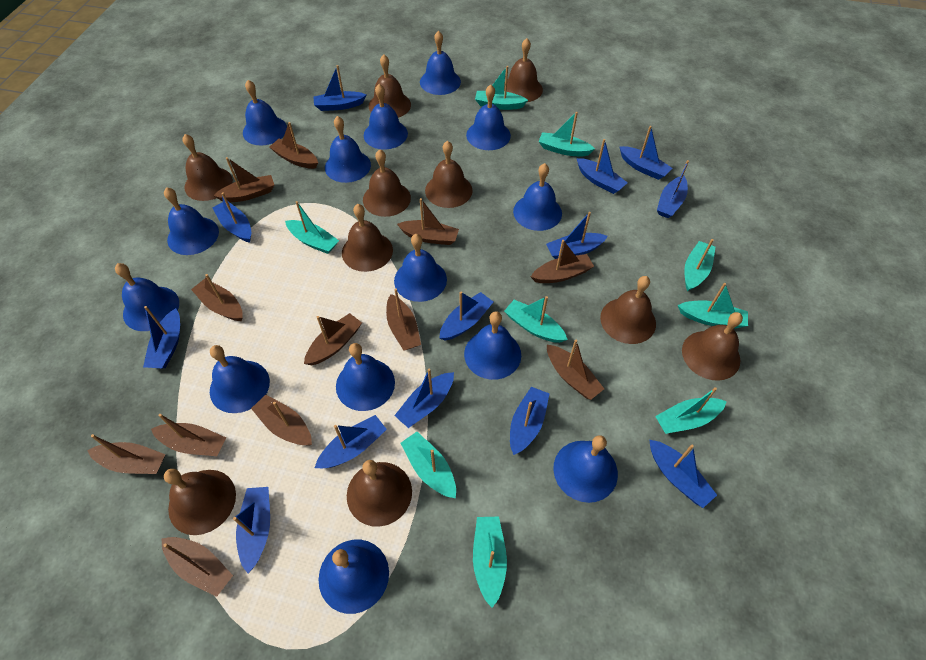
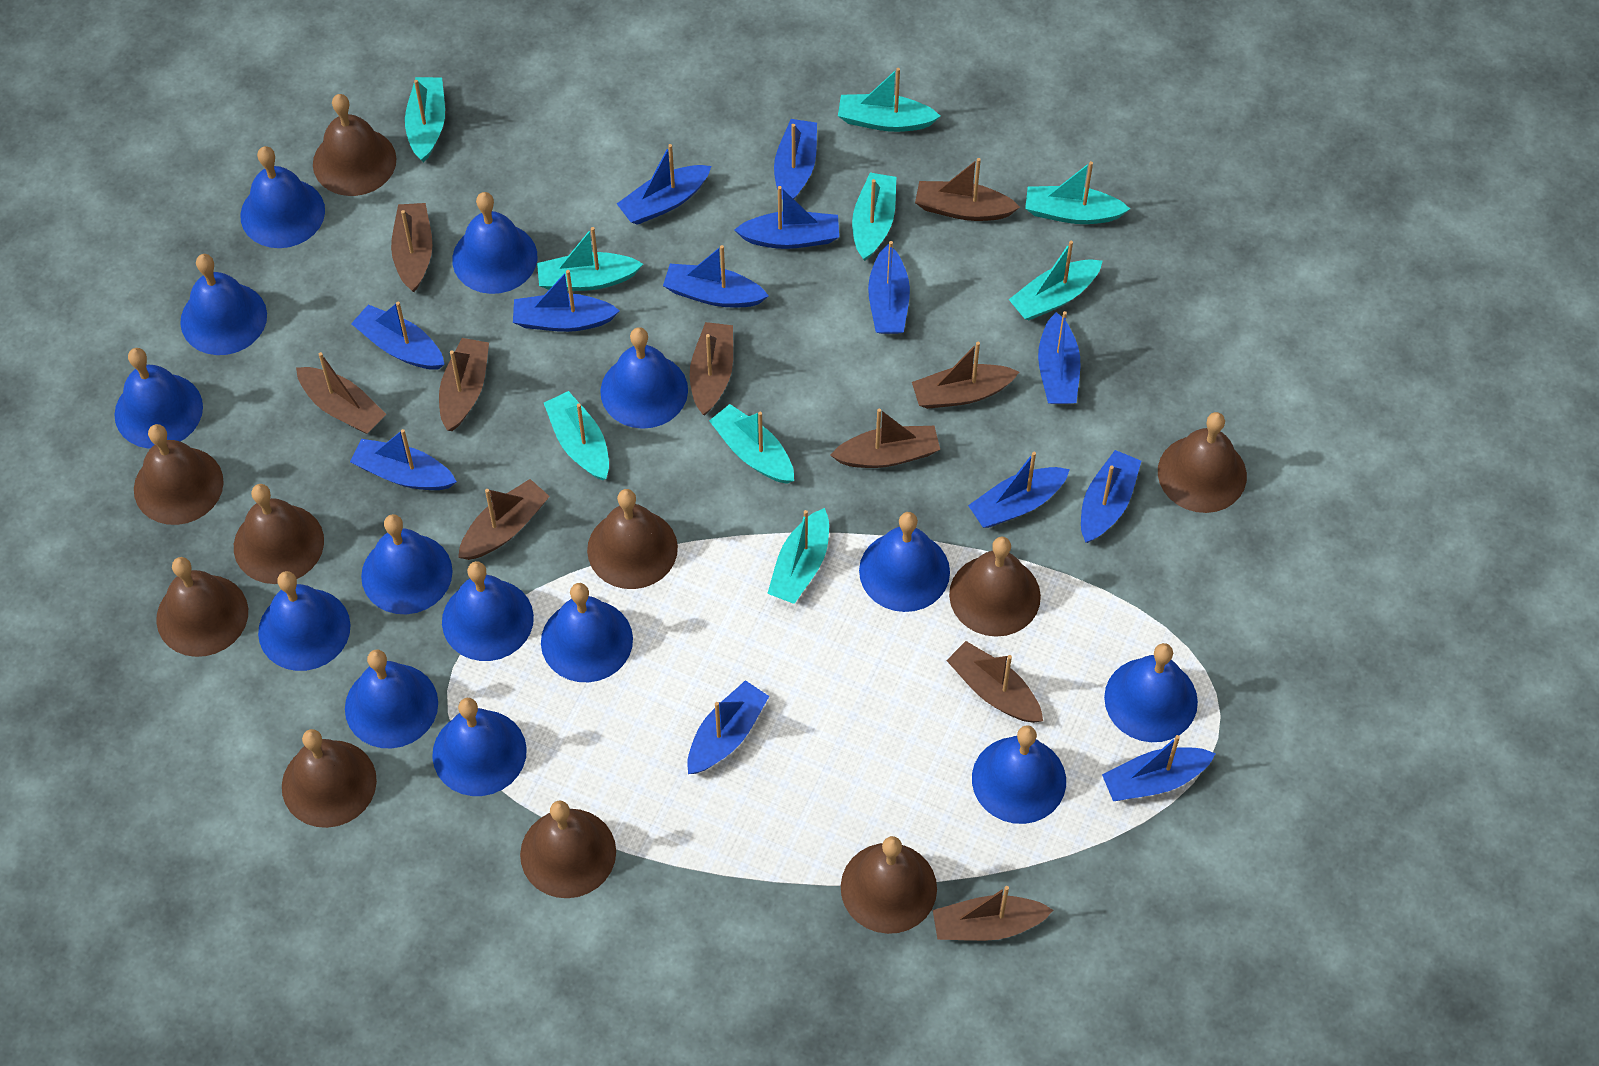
brown boat: 12 -> 10

